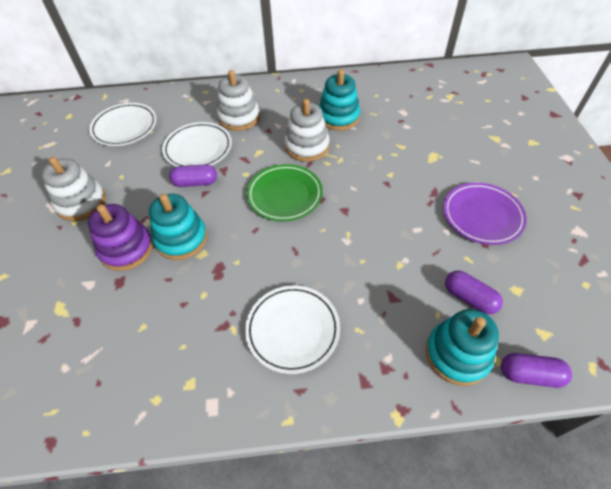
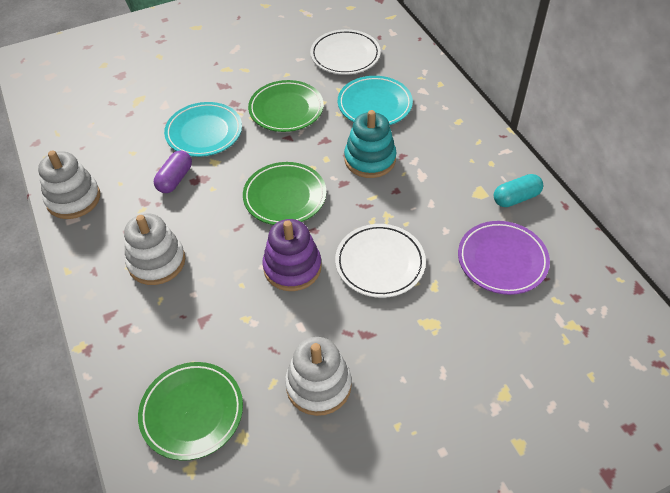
green plate: 1 -> 3
purple capsule: 3 -> 1
turquoise capsule: 0 -> 1
turquoise plate: 0 -> 2
turquoise stacking toy: 3 -> 1
white plate: 3 -> 2

